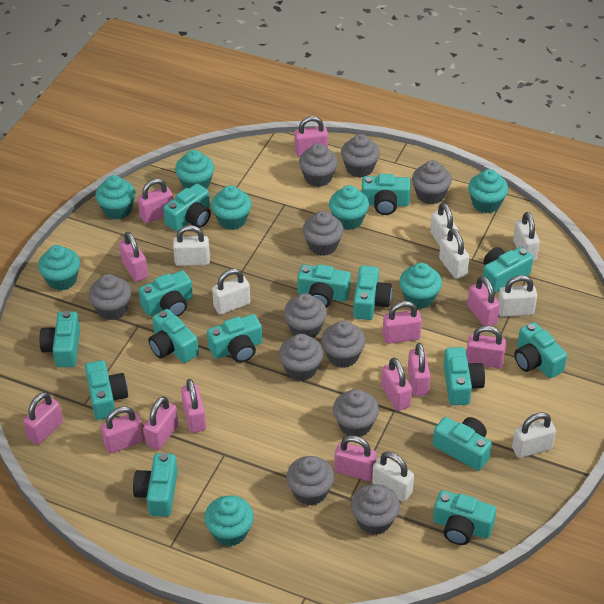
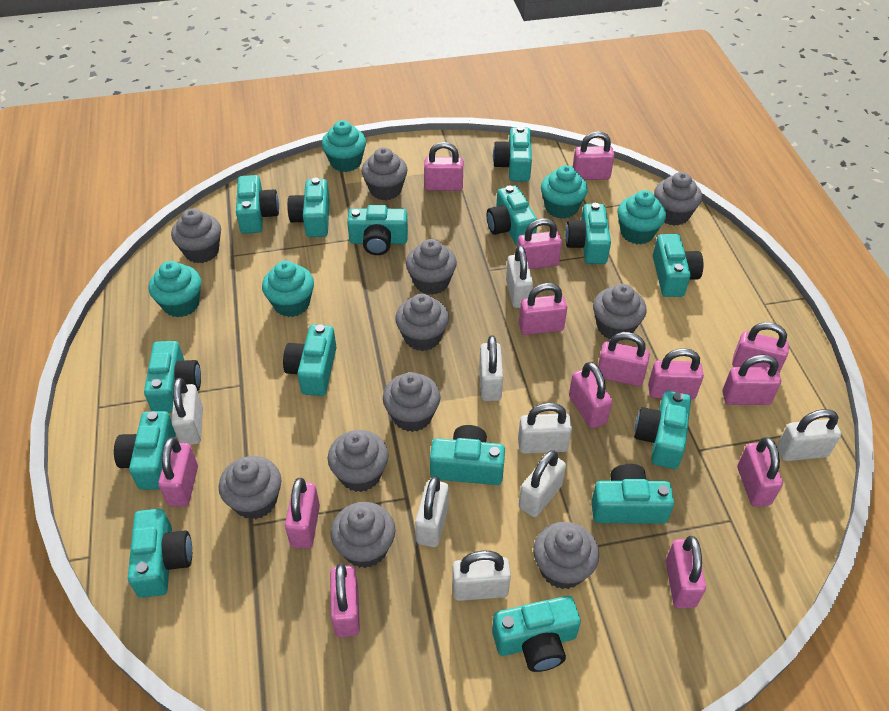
pink padlock: 13 -> 14
turquoise cupcake: 8 -> 5

